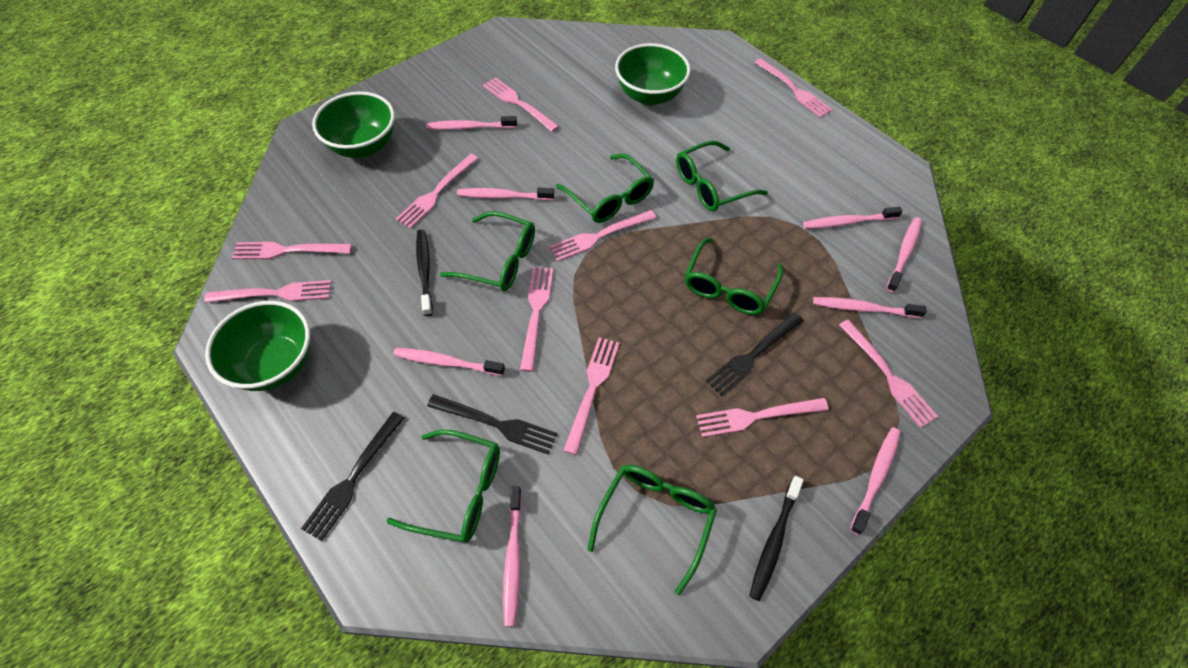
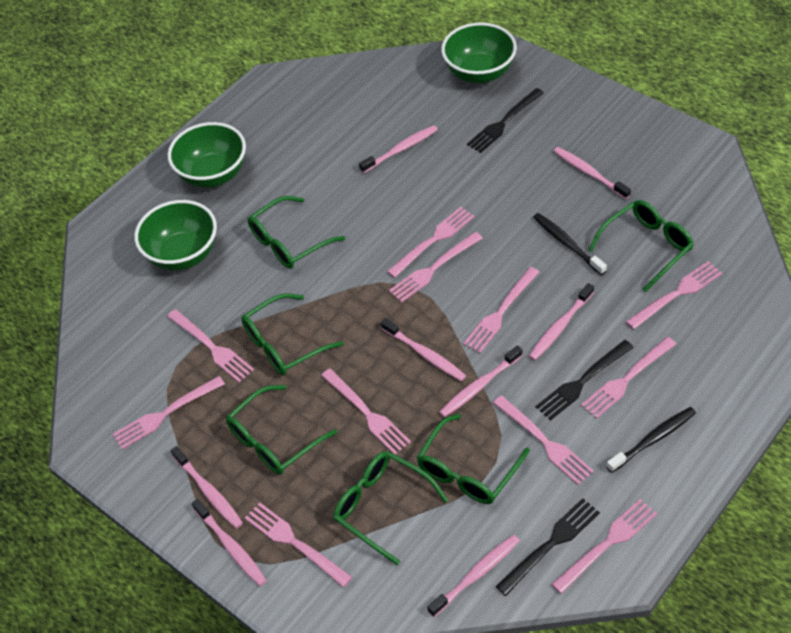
pink fork: 10 -> 11

